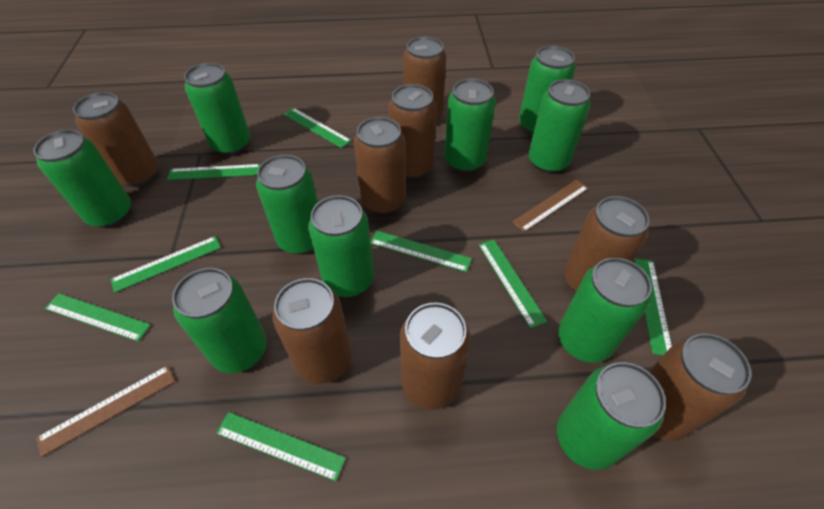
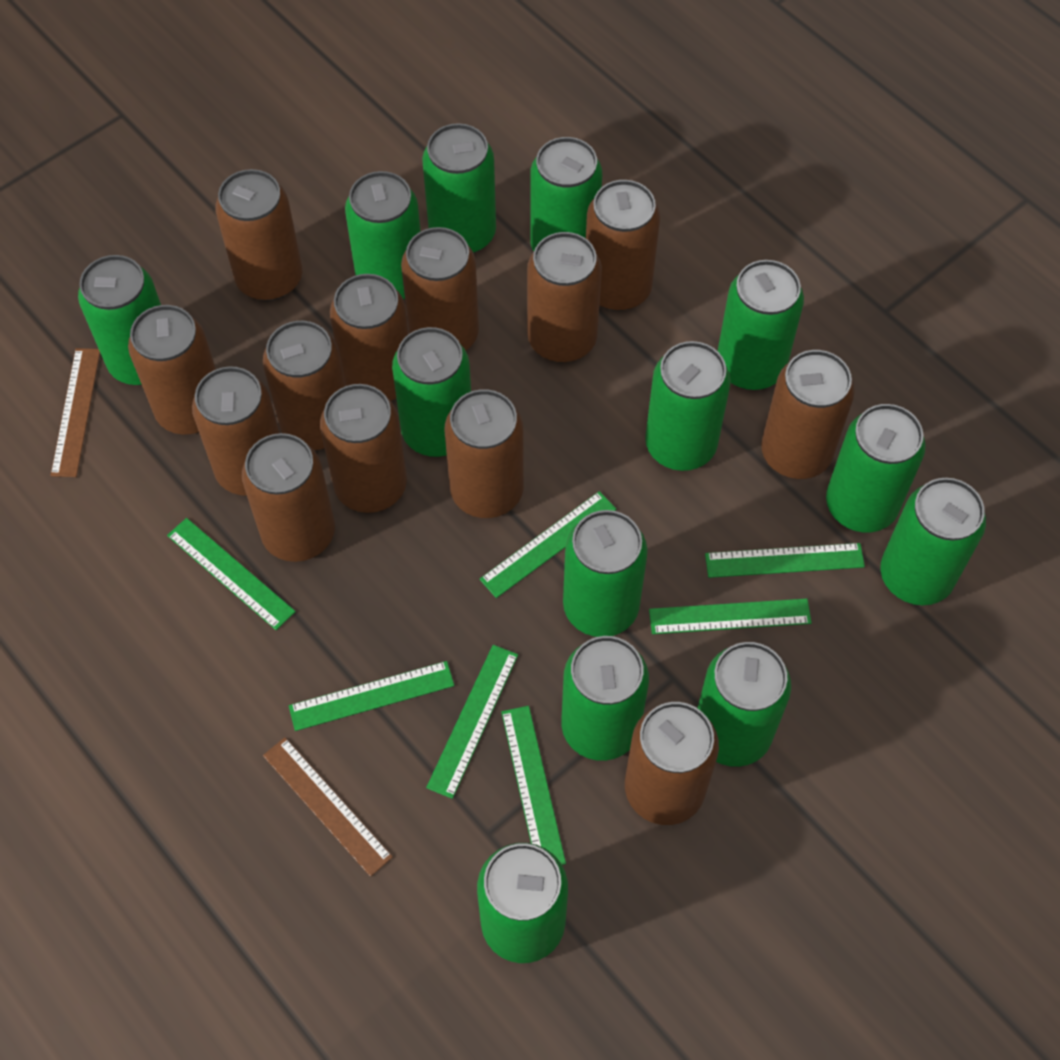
brown can: 8 -> 13
green can: 10 -> 13
green ruler: 8 -> 7

